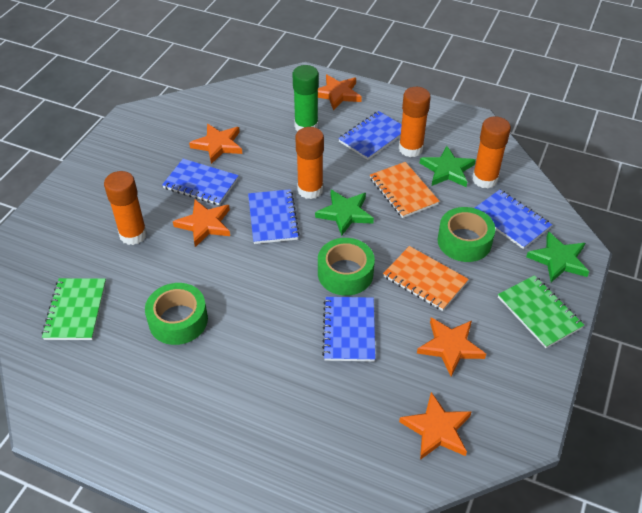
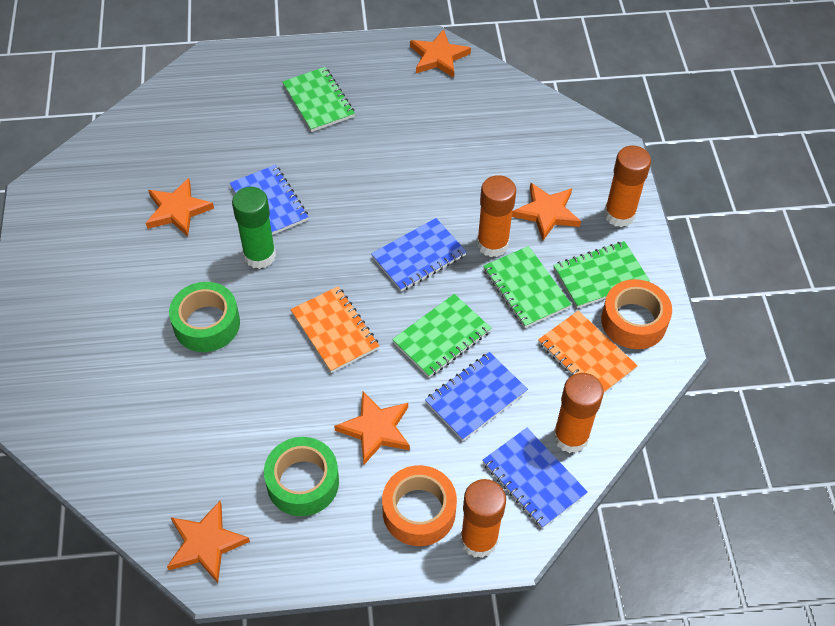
blue notebook: 5 -> 4
green notebook: 2 -> 4
green star: 3 -> 0
green tape: 3 -> 2
orange tape: 0 -> 2

